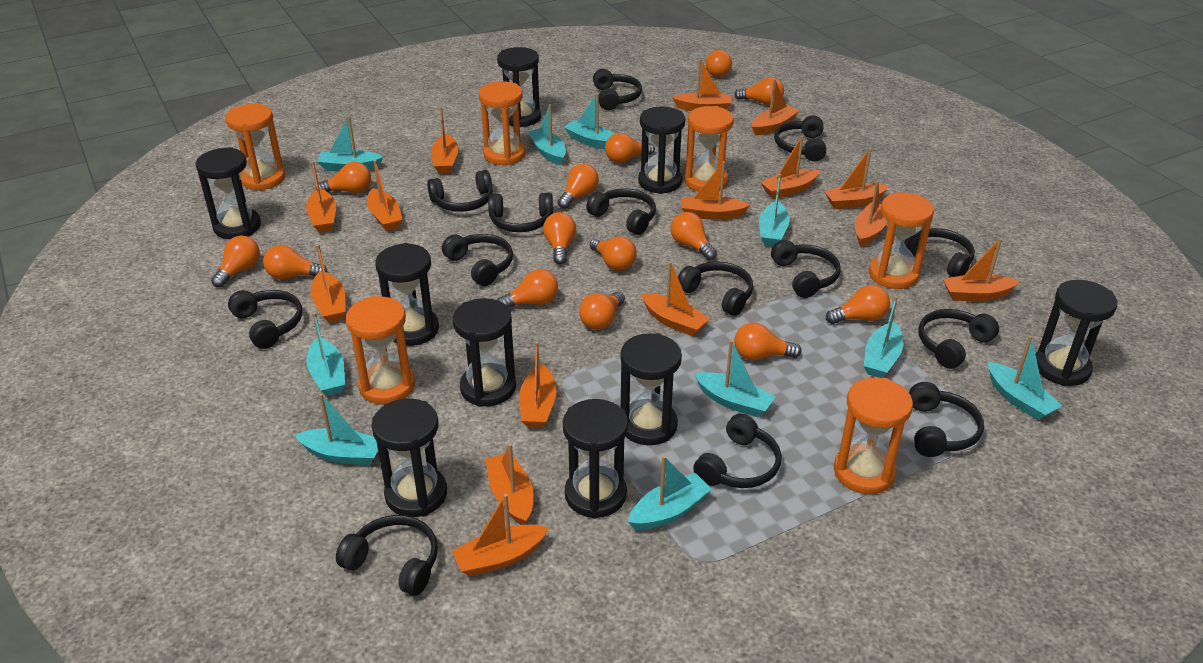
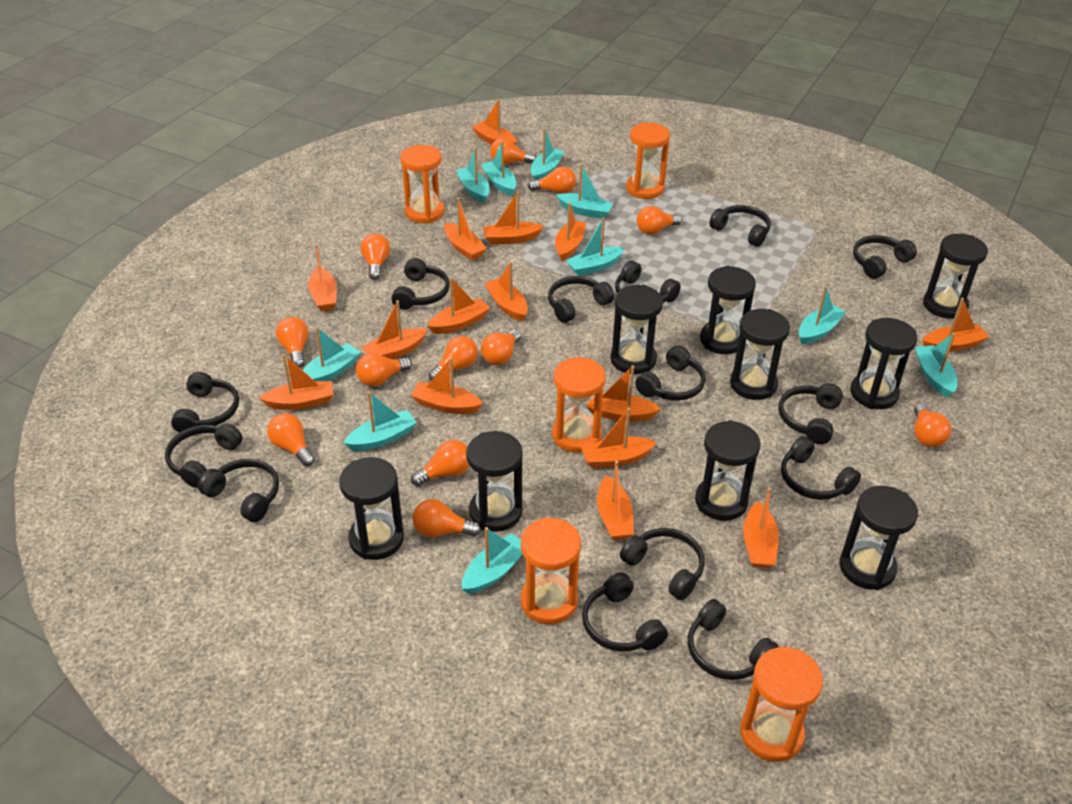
orange hourglass: 6 -> 5
orange light bulb: 14 -> 12

